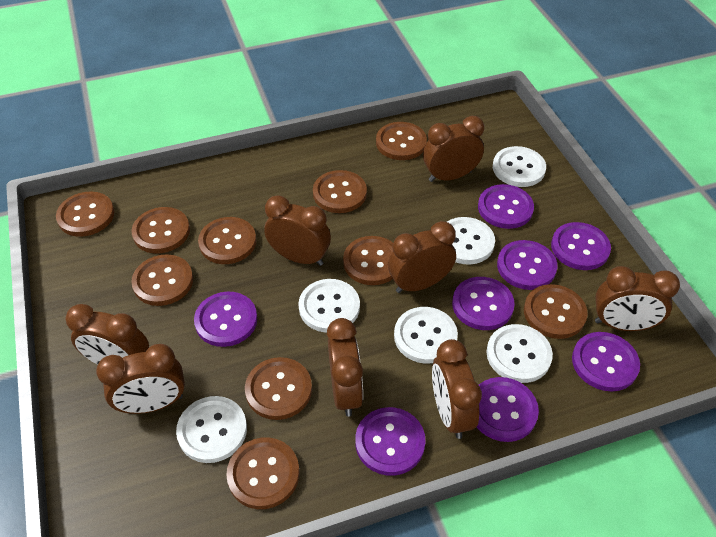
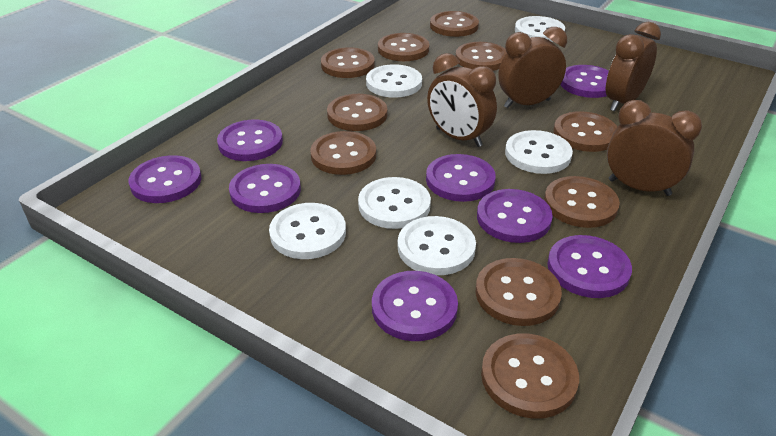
brown clock: 8 -> 4

